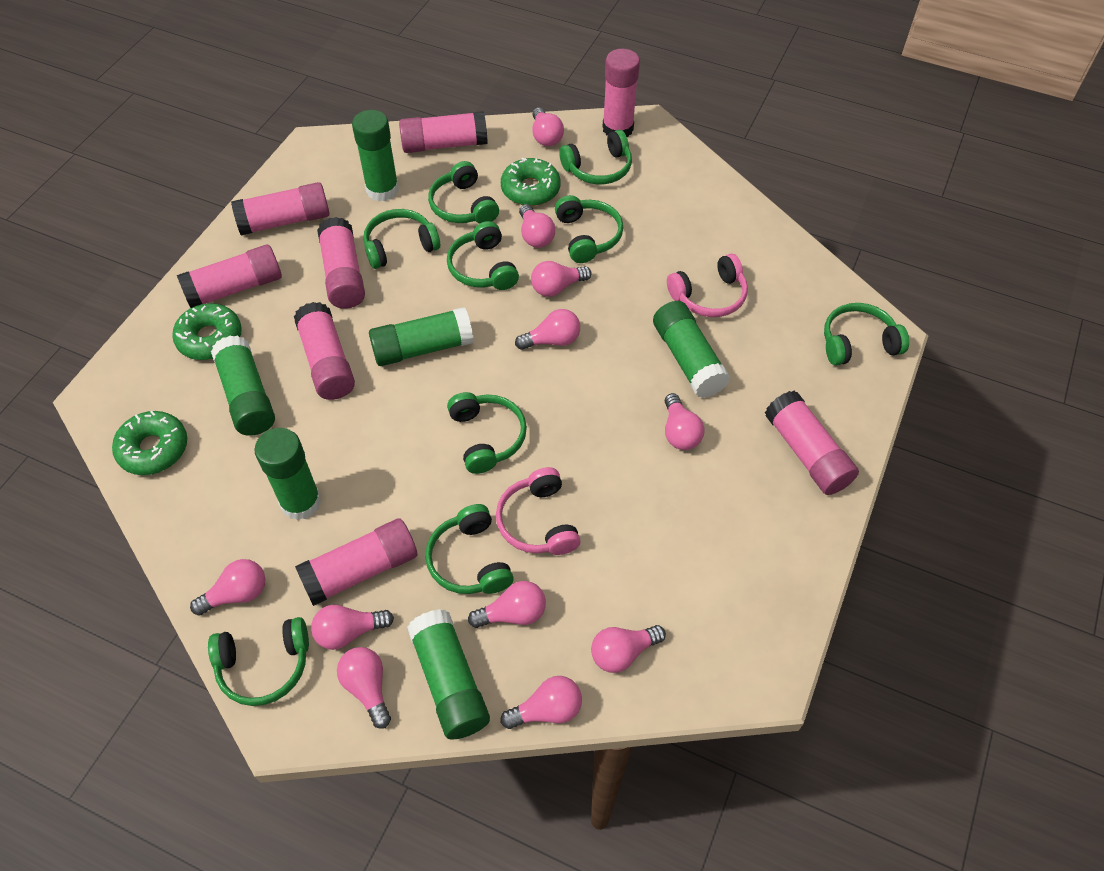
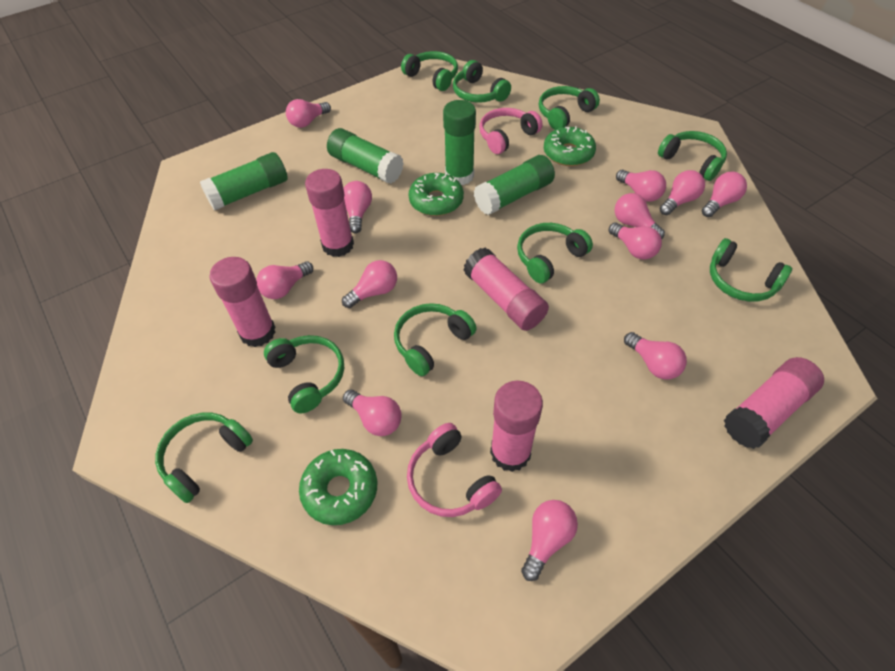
green glue stick: 6 -> 4
pink glue stick: 8 -> 5
pink light bulb: 11 -> 12

